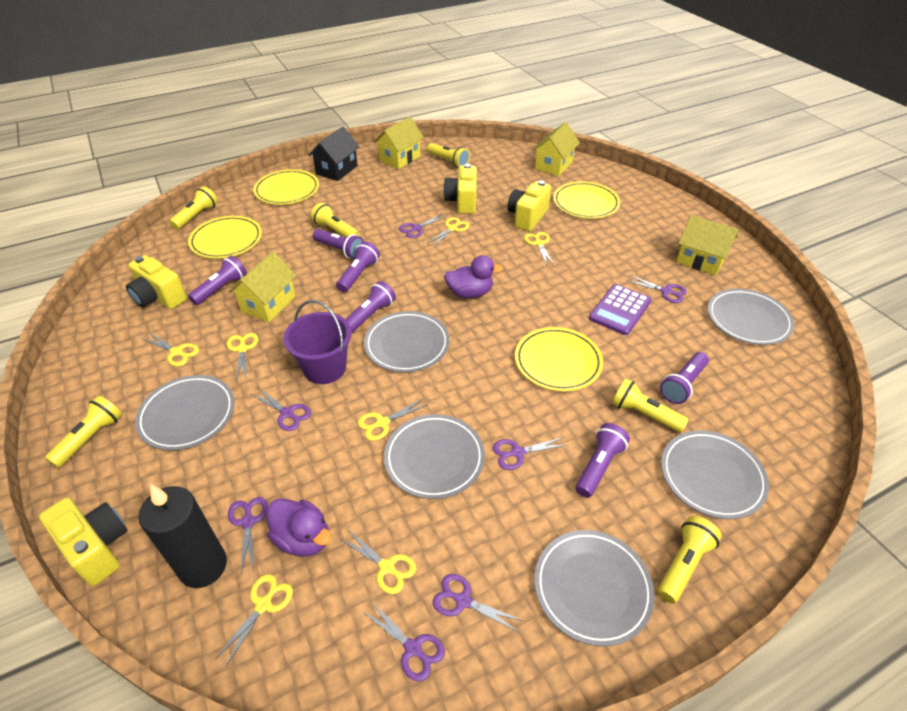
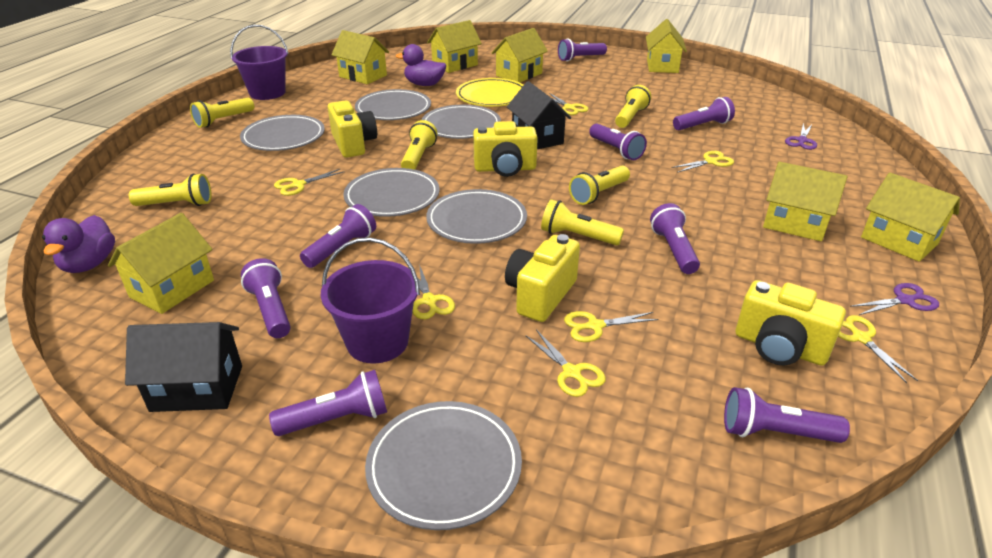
black candle: 1 -> 0
black house: 1 -> 2
purple bucket: 1 -> 2
purple calculator: 1 -> 0
purple flashlight: 6 -> 8
purple scissors: 7 -> 2
yellow house: 4 -> 7
yellow plate: 4 -> 1

